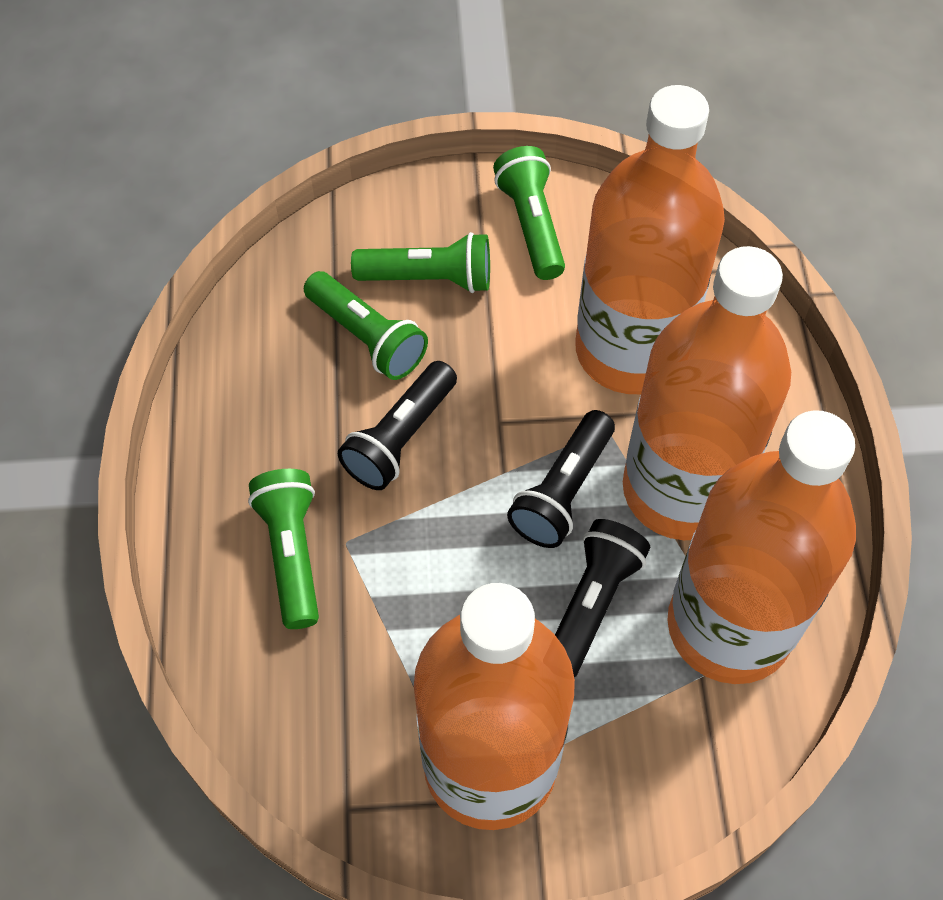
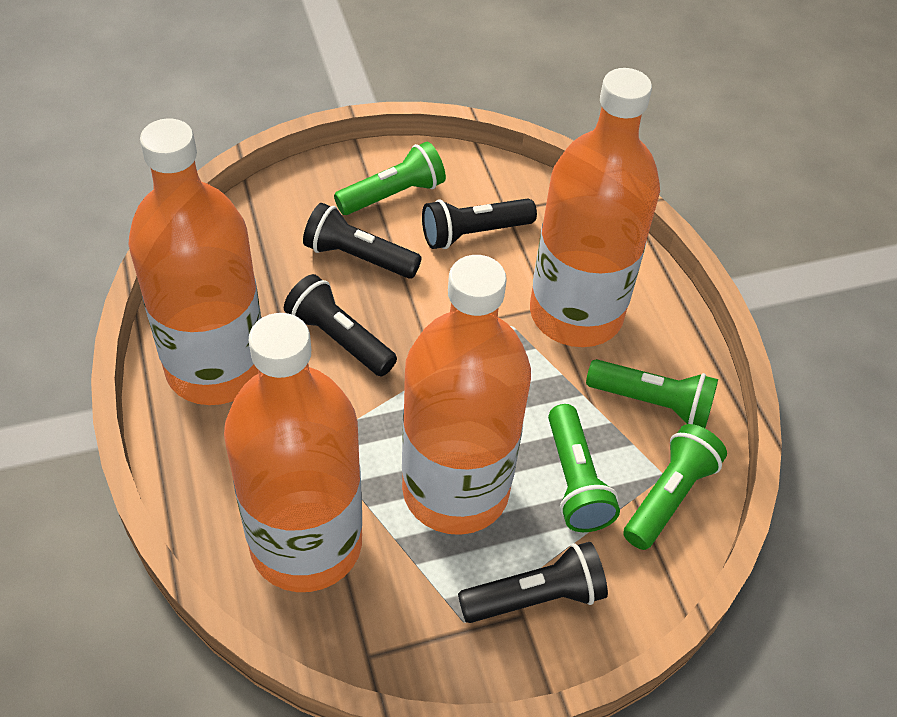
black flashlight: 3 -> 4

